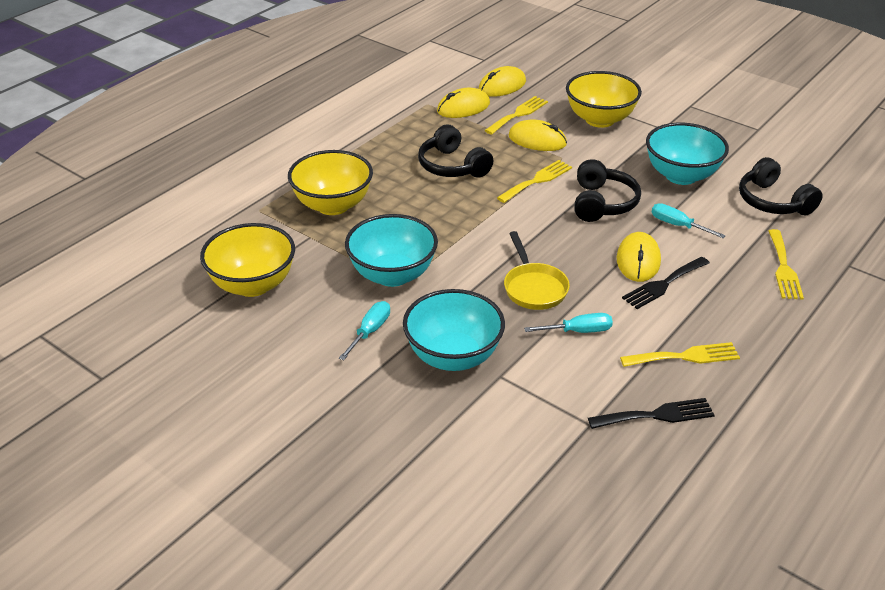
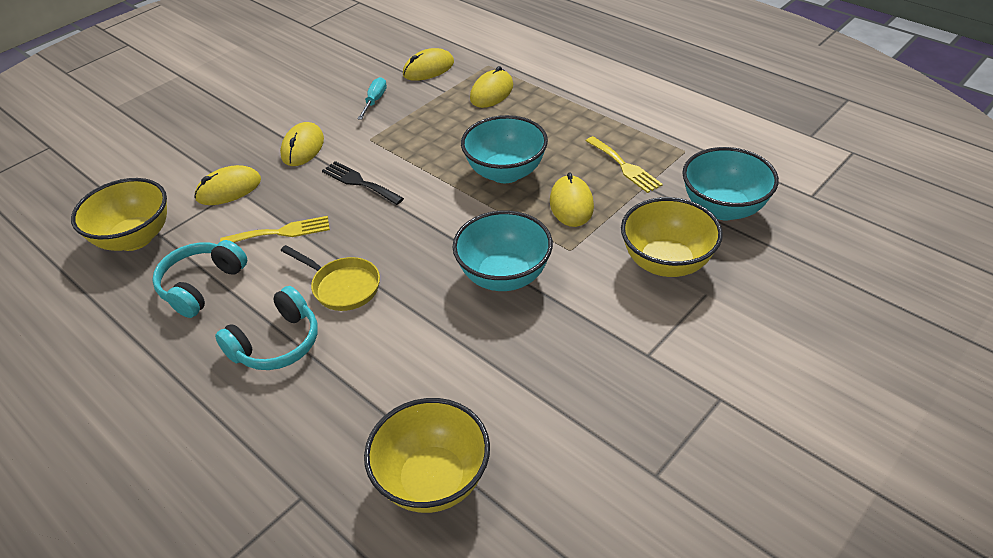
black fork: 2 -> 1
black headphones: 3 -> 0
turquoise headphones: 0 -> 2
turquoise screwdriver: 3 -> 1
yellow fork: 4 -> 2
yellow mouse: 4 -> 5

